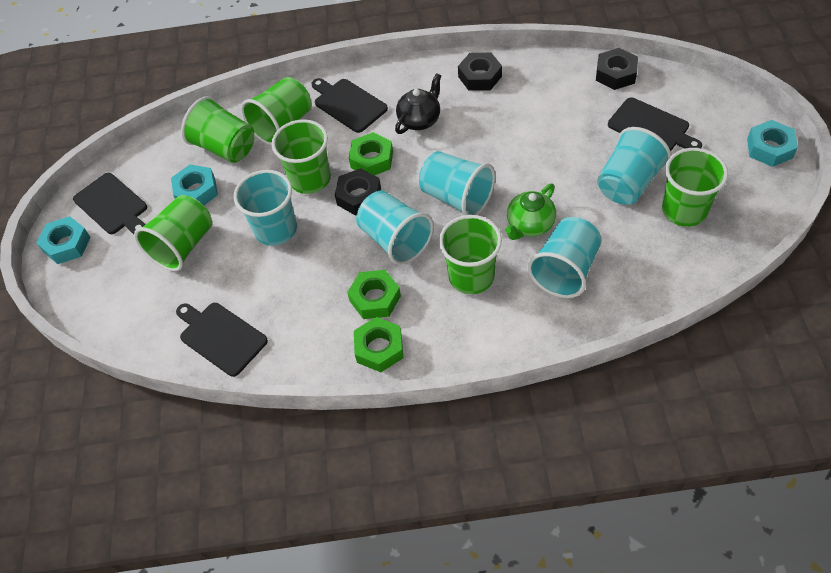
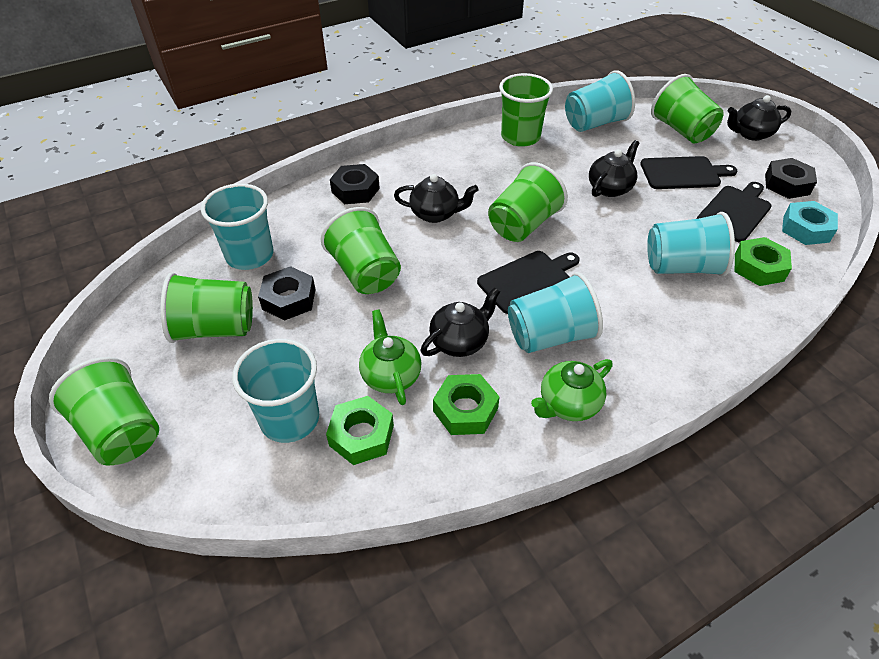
black cutting board: 4 -> 3
black teapot: 1 -> 4
green teapot: 1 -> 2
turquoise nut: 3 -> 1

